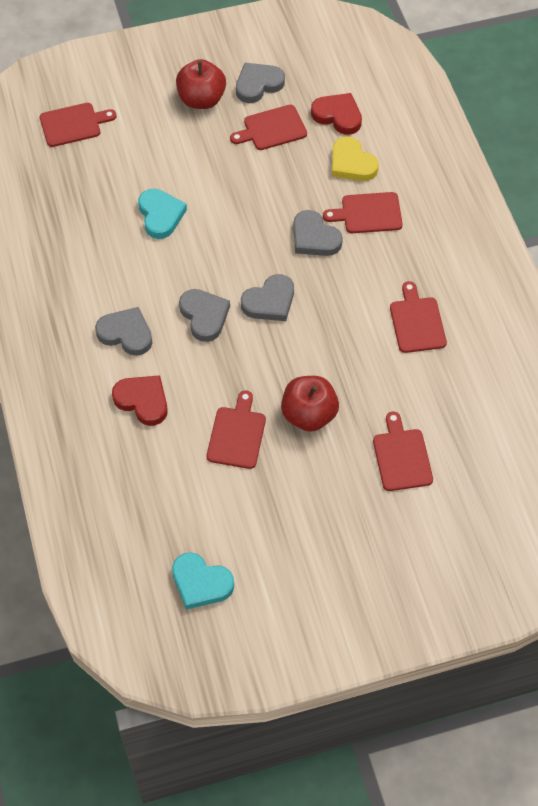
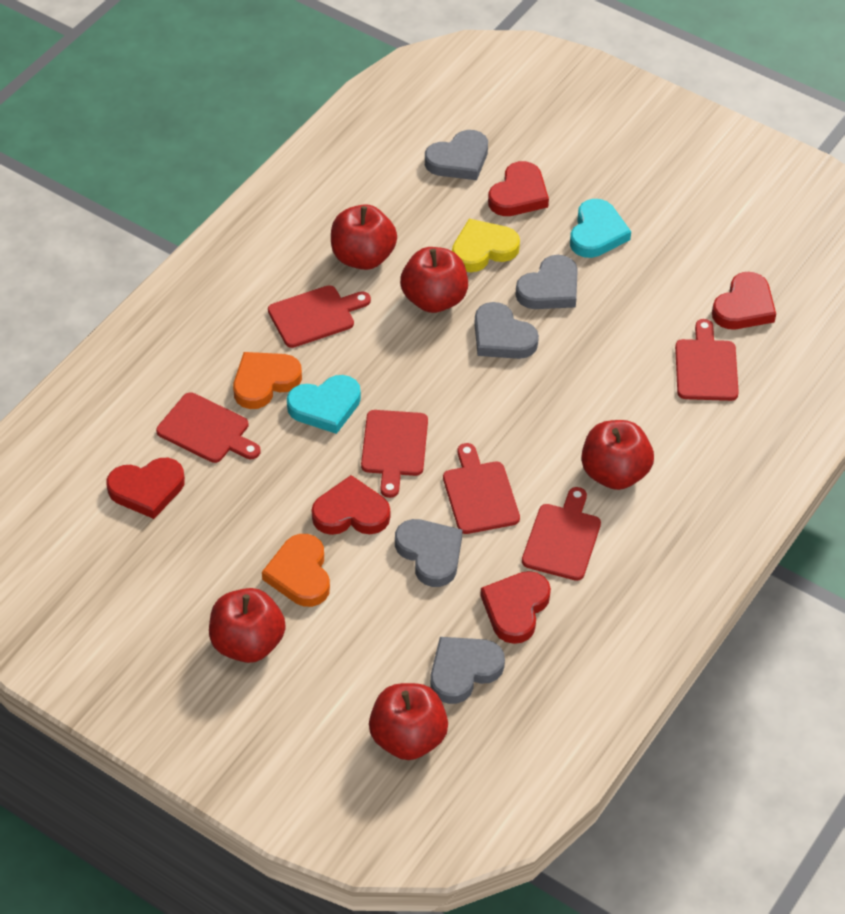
orange heart: 0 -> 2
red apple: 2 -> 5
red heart: 2 -> 5

